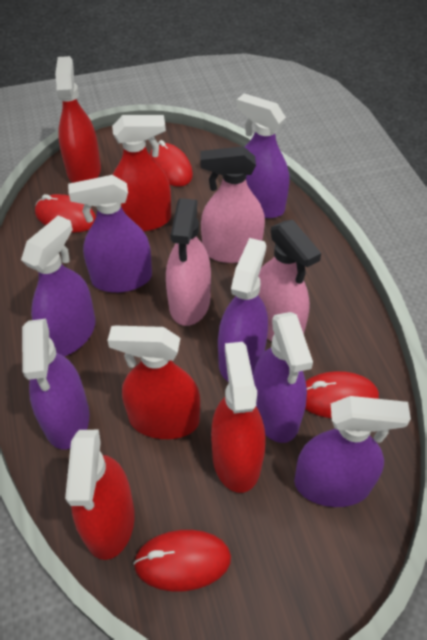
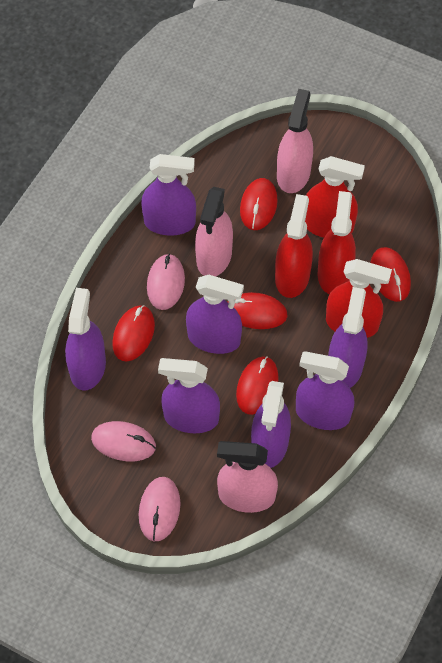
pink mouse: 0 -> 3
red mouse: 4 -> 5
red spray bottle: 5 -> 4

